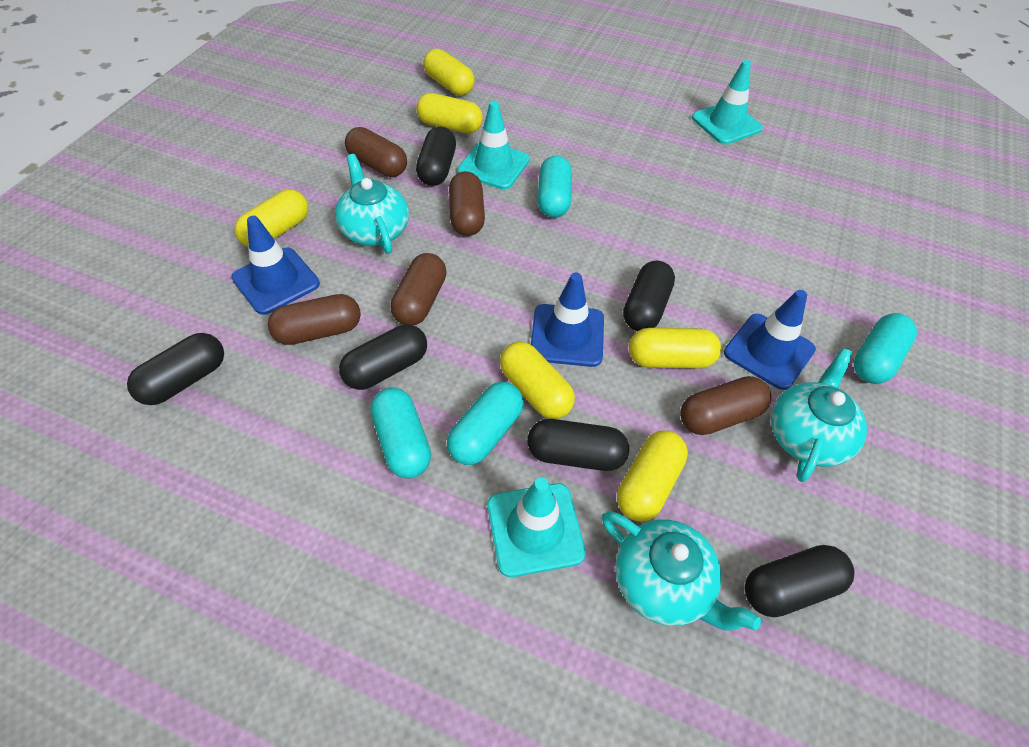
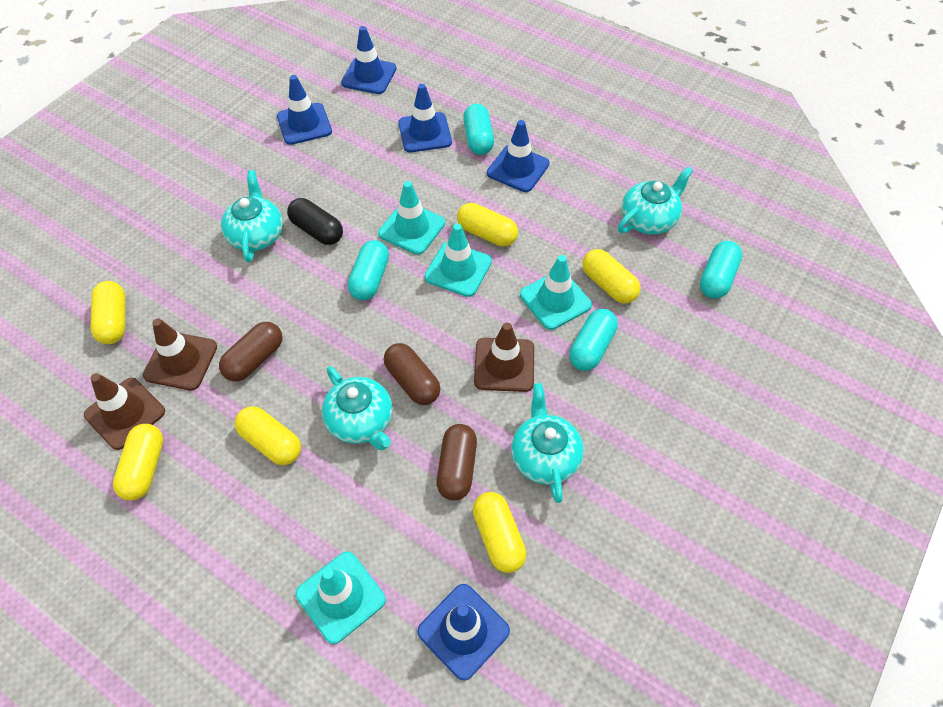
black capsule: 6 -> 1
blue traffic cone: 3 -> 5
brown capsule: 5 -> 3
brown traffic cone: 0 -> 3
turquoise teapot: 3 -> 4
turquoise traffic cone: 3 -> 4

